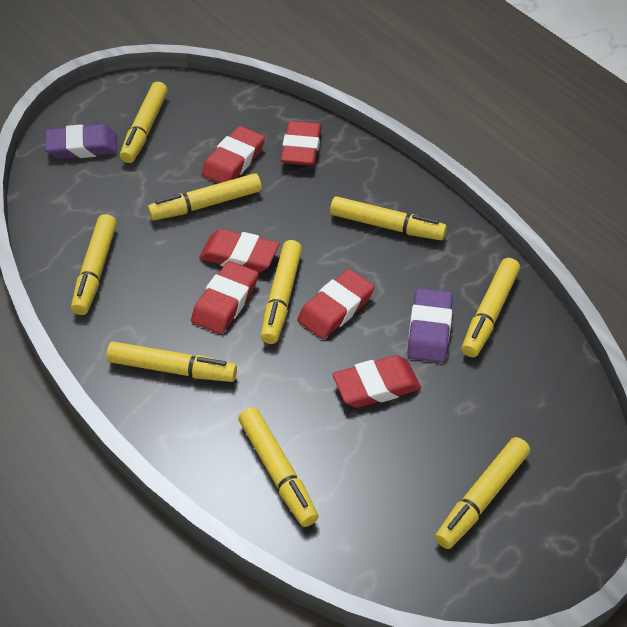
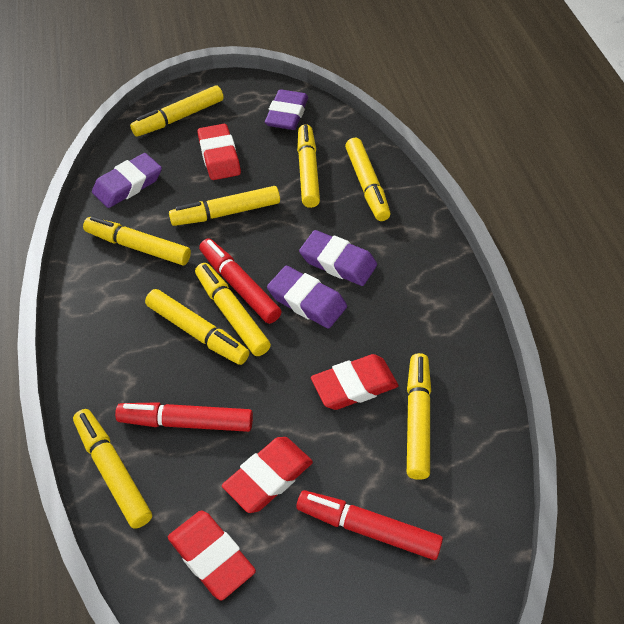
purple eraser: 2 -> 4
red eraser: 6 -> 4
red marker: 0 -> 3

